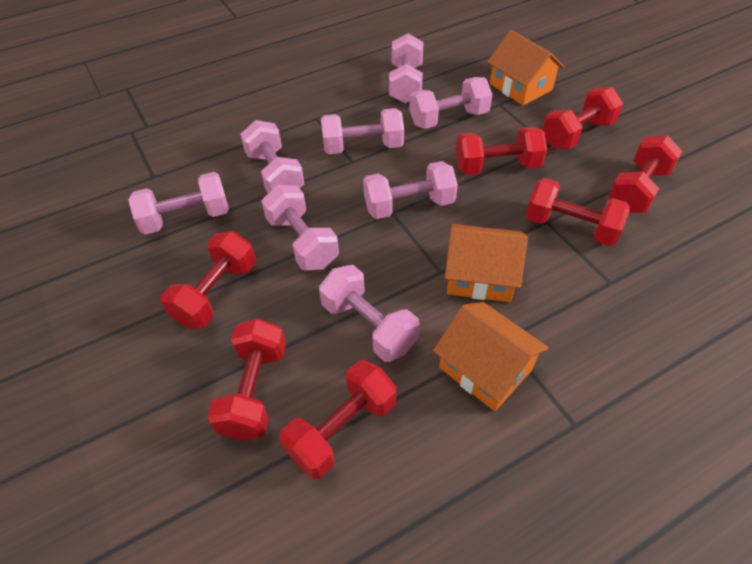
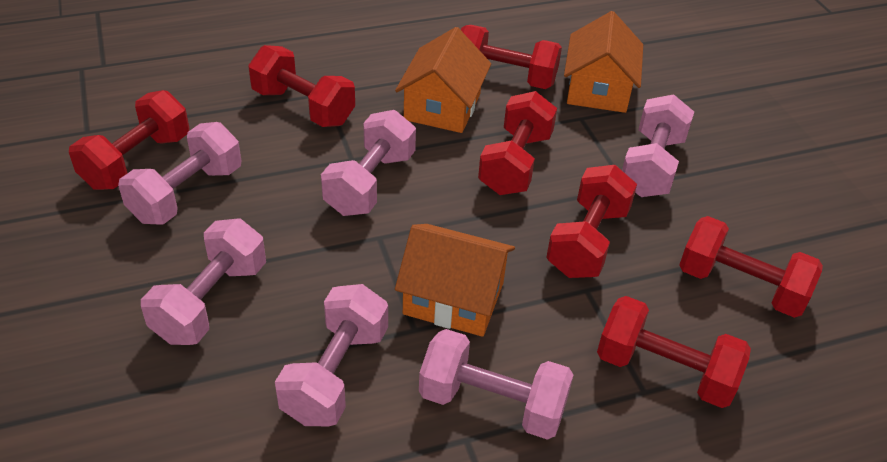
pink dumbbell: 8 -> 6

